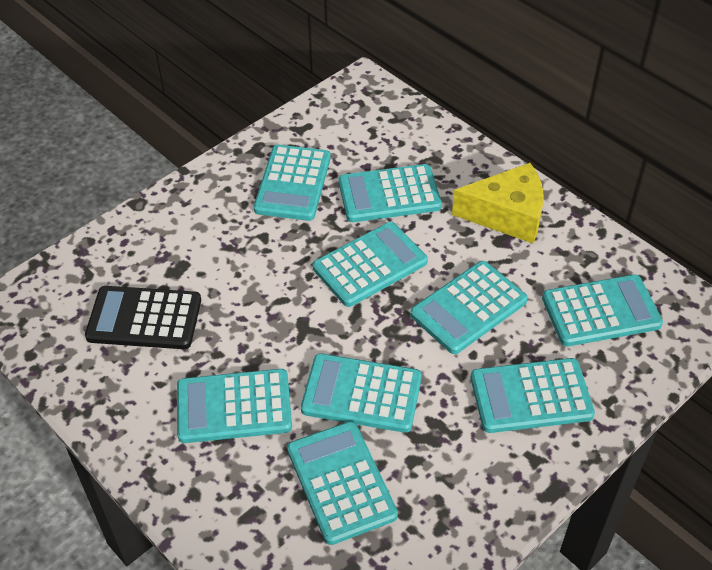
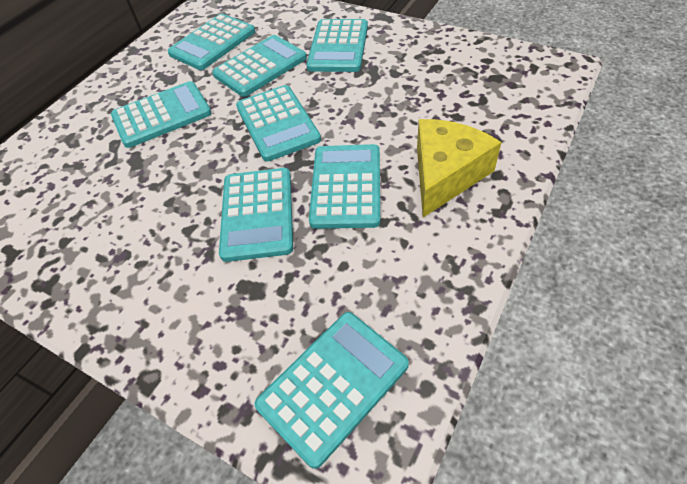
black calculator: 1 -> 0
turquoise calculator: 9 -> 8

